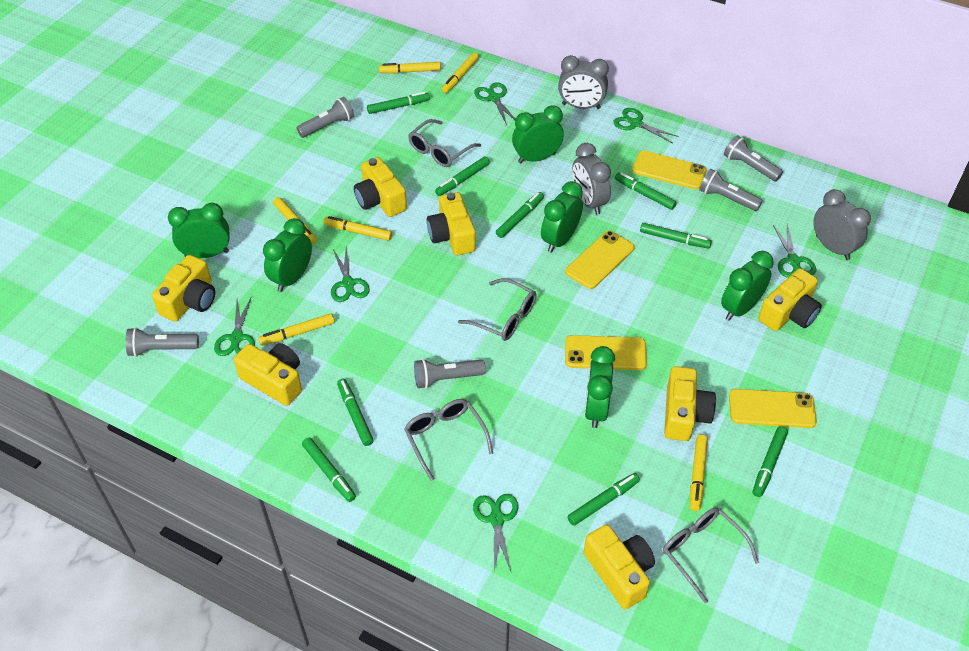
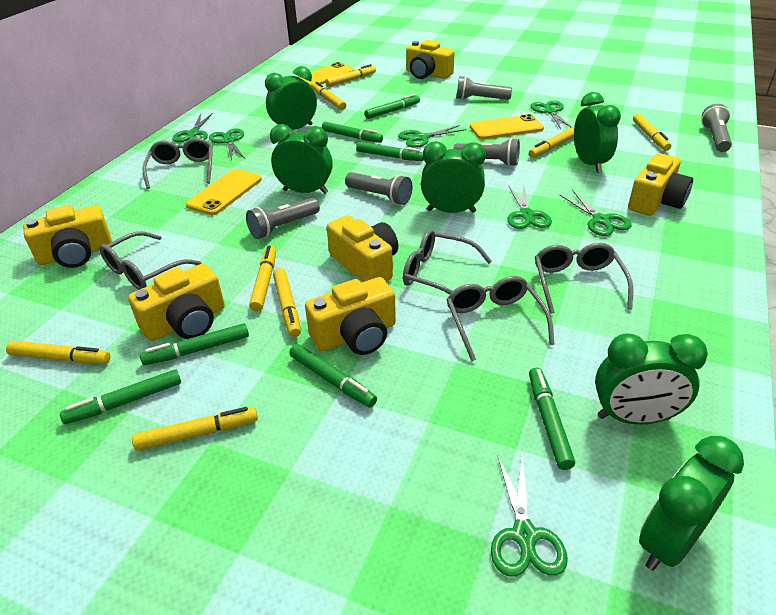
green marker: 9 -> 7
green scissors: 6 -> 7
grey clock: 3 -> 0
grey glasses: 4 -> 5
yellow camera: 7 -> 6
yellow marker: 6 -> 8
yellow phone: 4 -> 3

